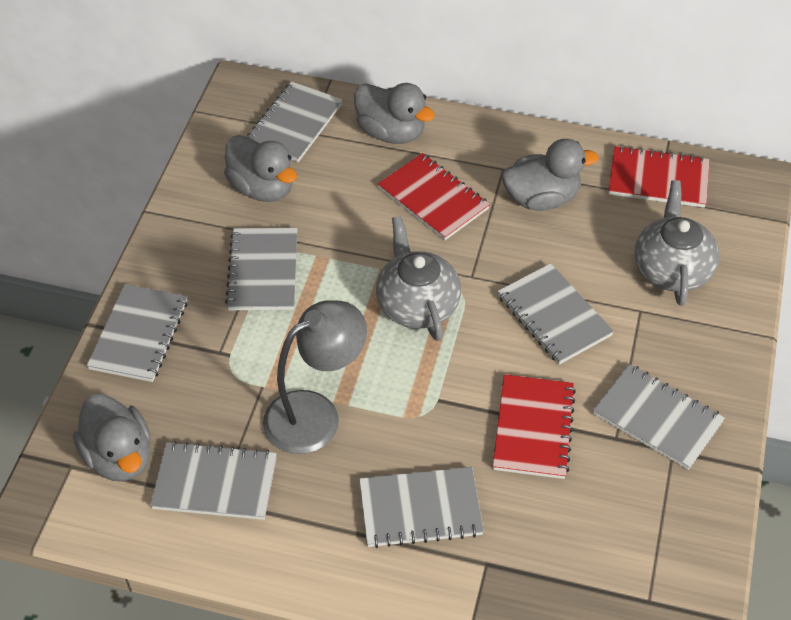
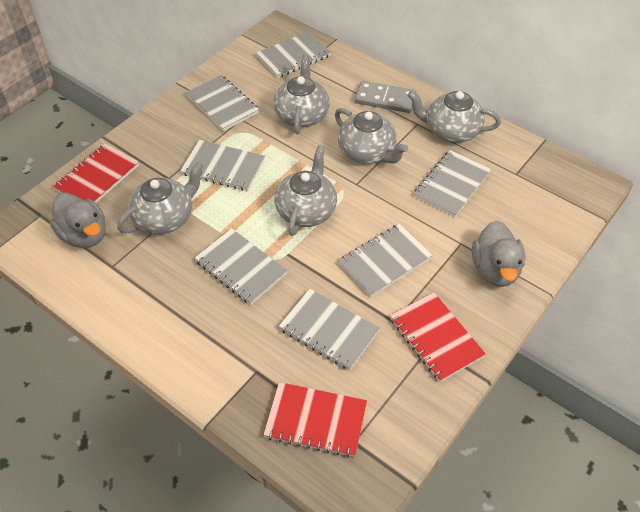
grey domino: 0 -> 1
grey duck: 4 -> 2
grey lamp: 1 -> 0
grey teapot: 2 -> 5

